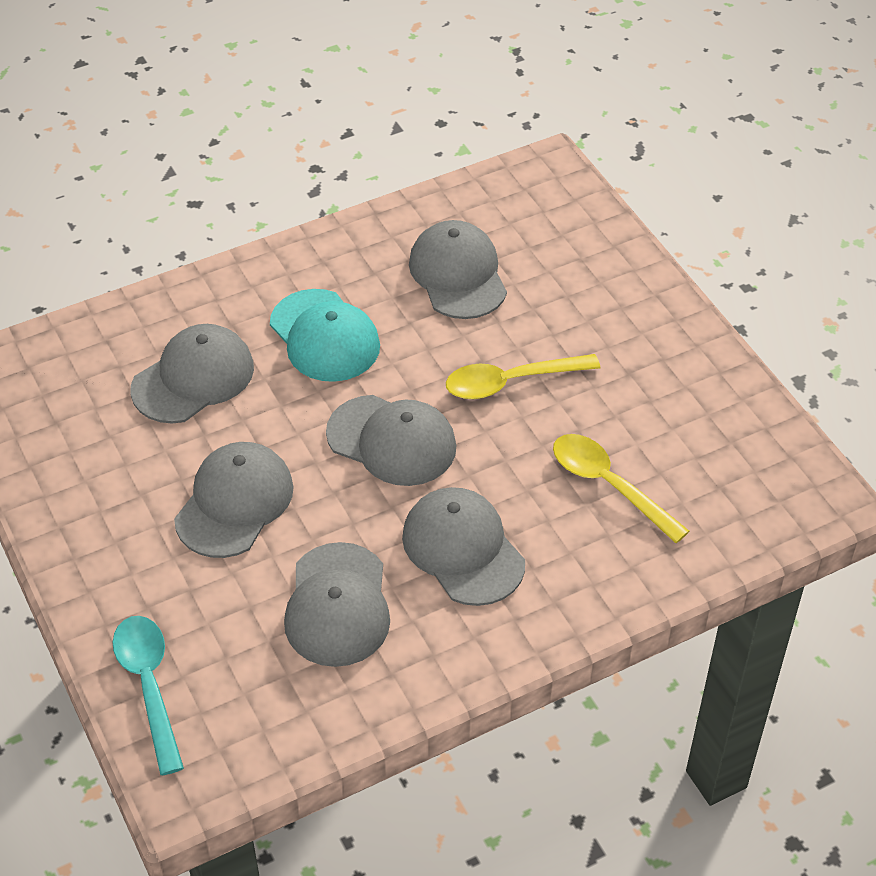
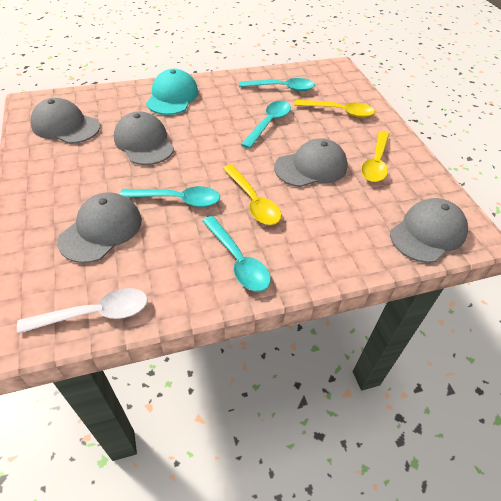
grey cap: 6 -> 5
turquoise spoon: 1 -> 4
white spoon: 0 -> 1
yellow spoon: 2 -> 3

